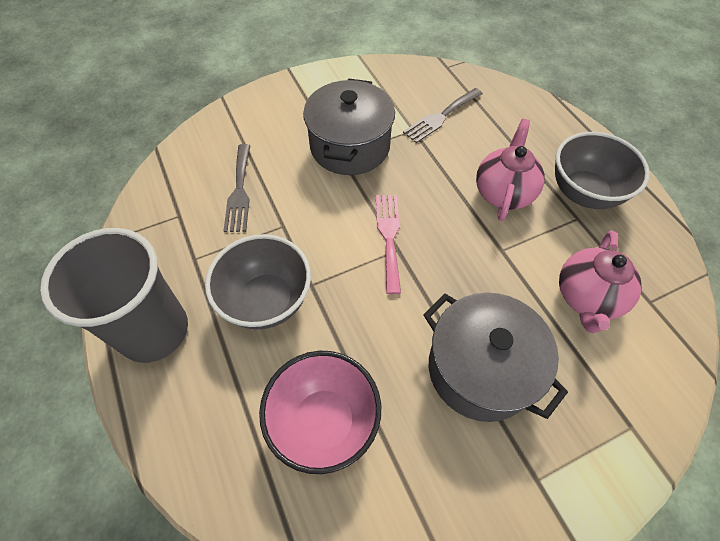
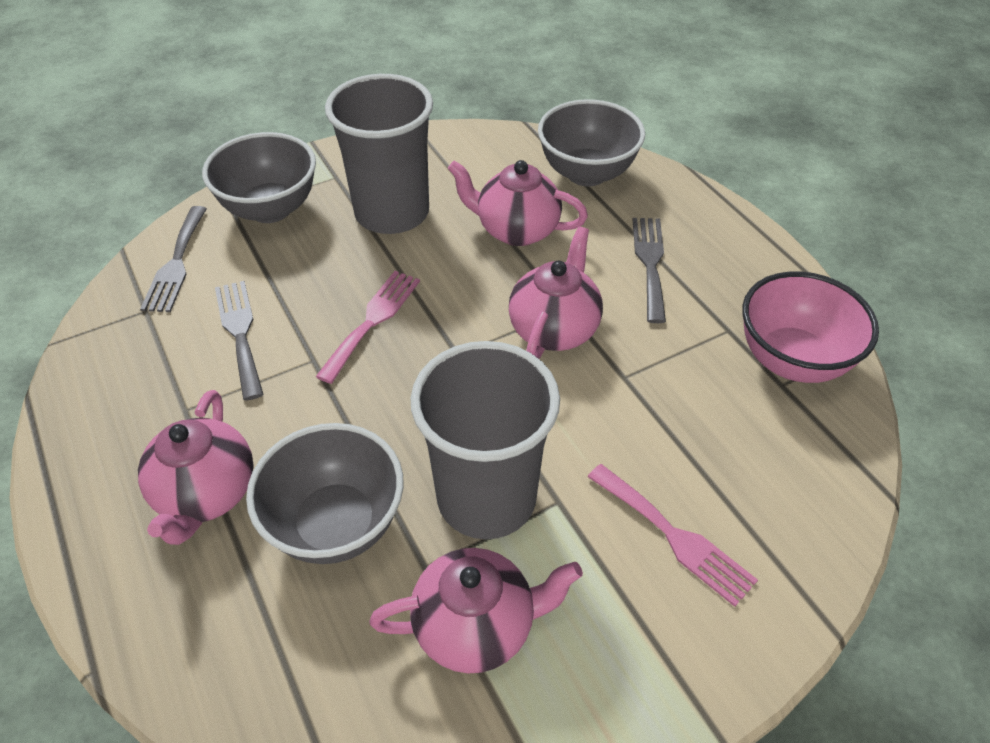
grey bowl: 2 -> 3
grey cup: 1 -> 2
grey fork: 2 -> 3
grey pot: 2 -> 0
pink fork: 1 -> 2
pink teapot: 2 -> 4

